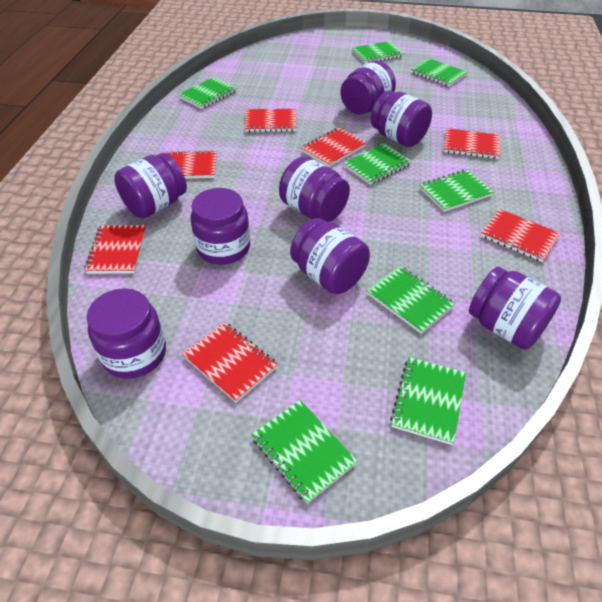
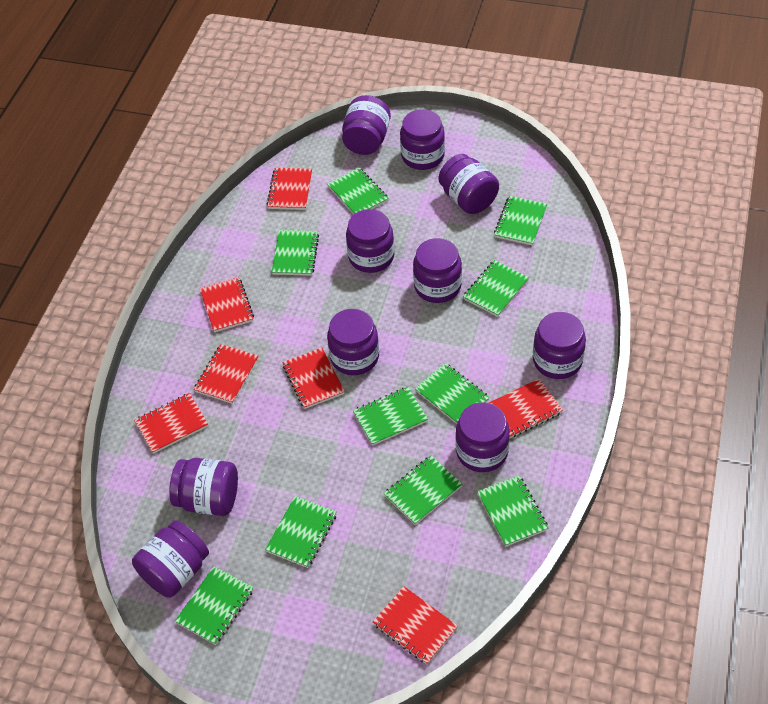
green notebook: 8 -> 10
purple jar: 8 -> 10

